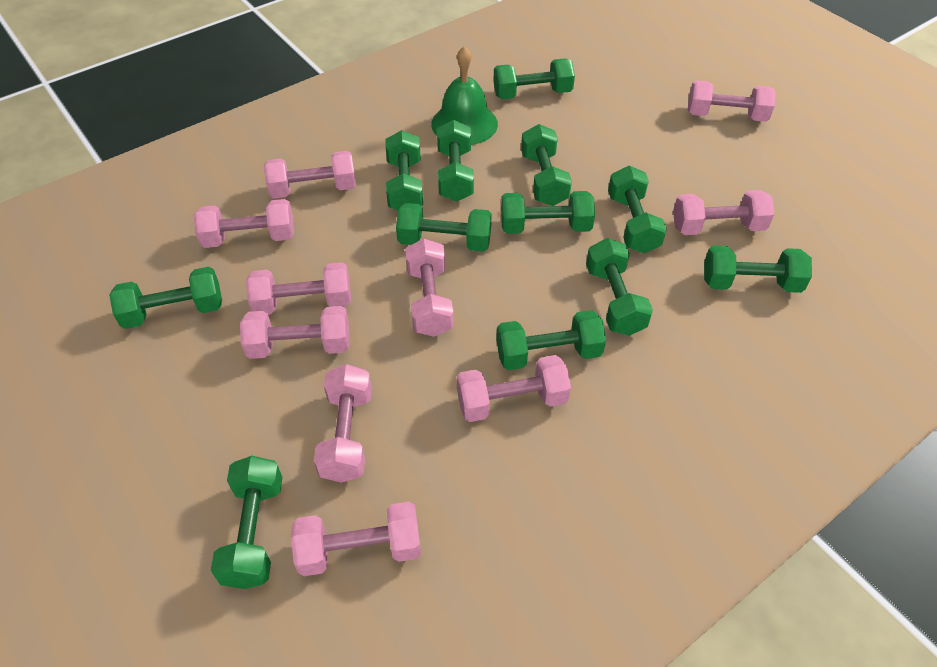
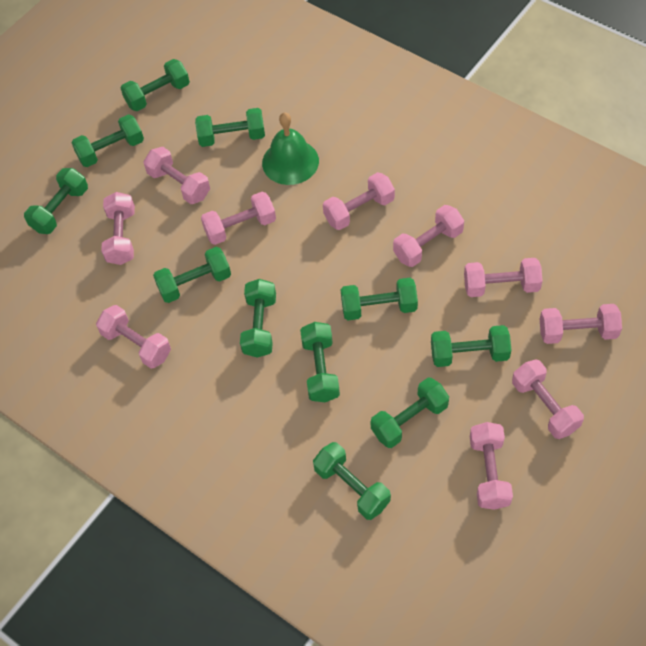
green dumbbell: 12 -> 11

